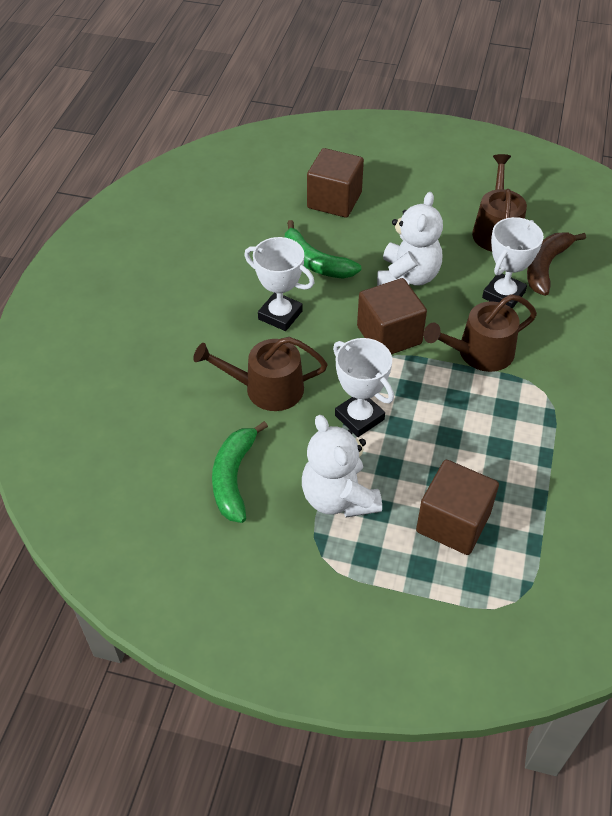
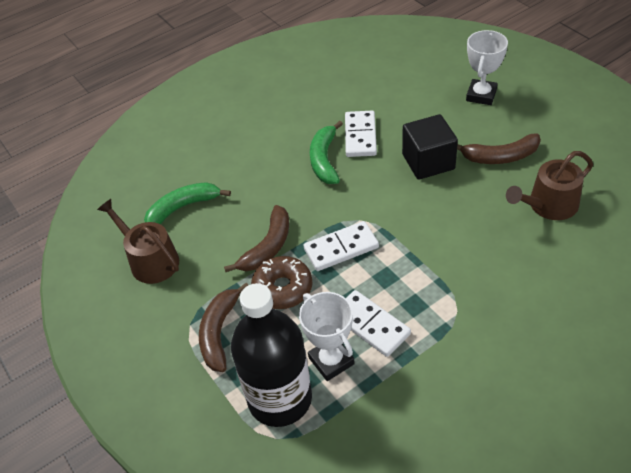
black bottle: 0 -> 1
black cube: 0 -> 1
brown banana: 1 -> 3
brown cube: 3 -> 0
brown donut: 0 -> 1
brown watering can: 3 -> 2
white domino: 0 -> 3
white teddy bear: 2 -> 0
white trophy: 3 -> 2

